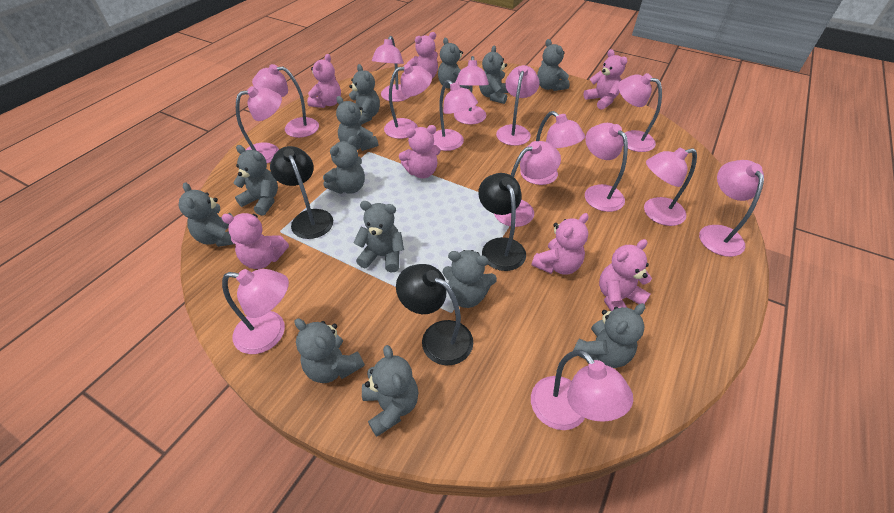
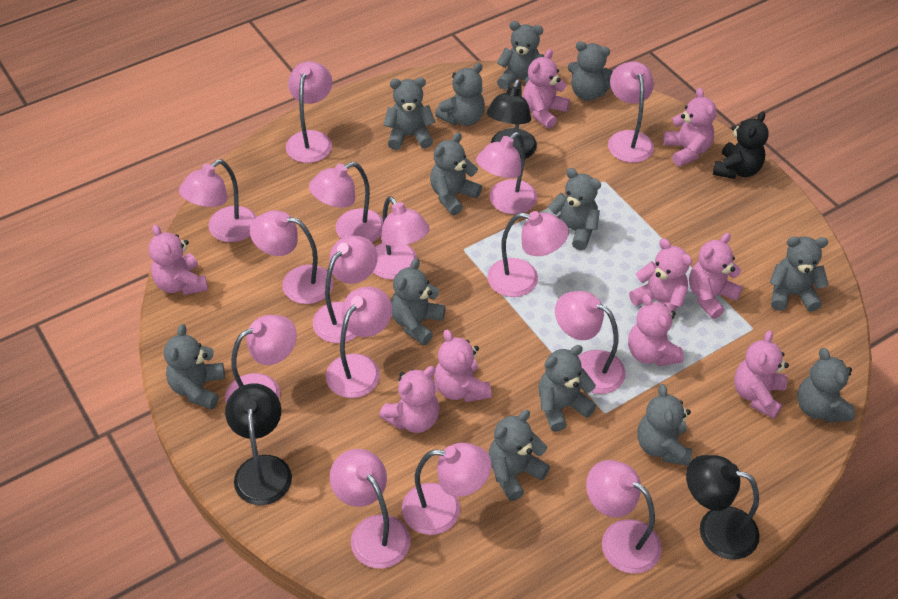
black teddy bear: 0 -> 1
pink teddy bear: 7 -> 9

